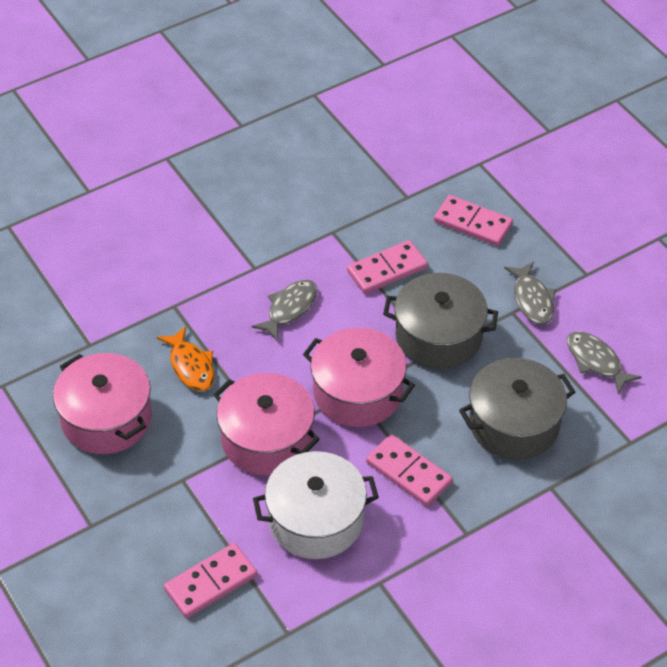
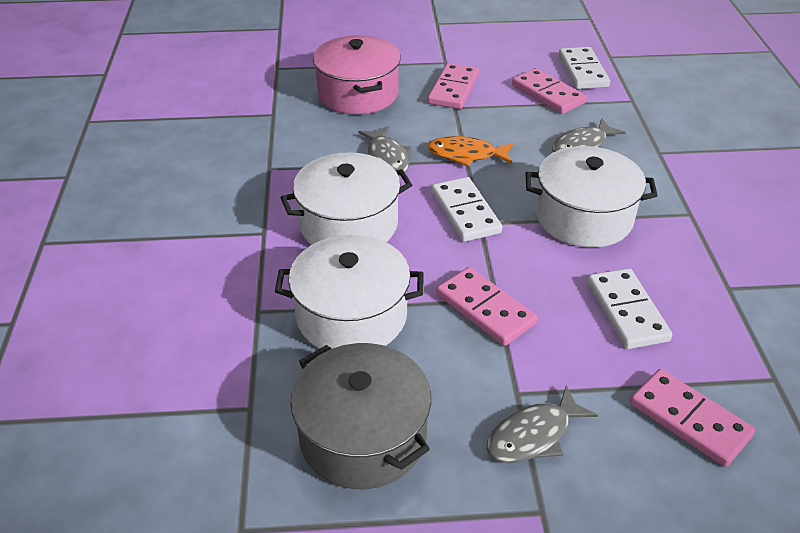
grey pot: 2 -> 1
pink pot: 3 -> 1
white domino: 0 -> 3
white pot: 1 -> 3

